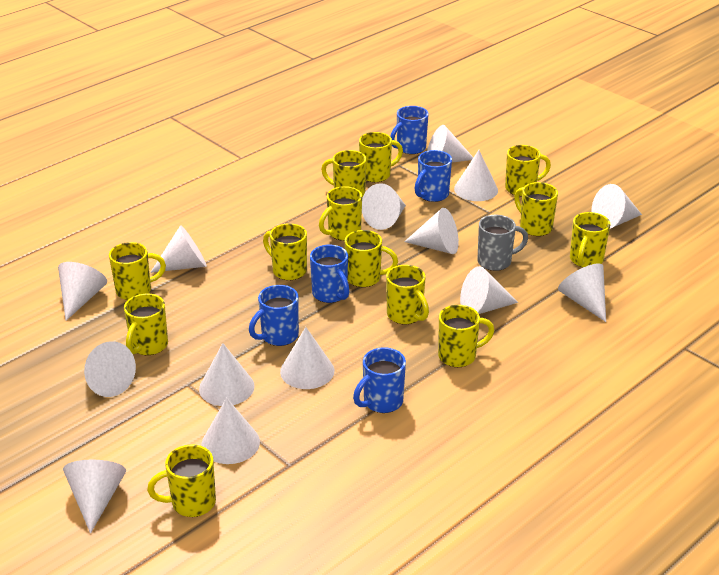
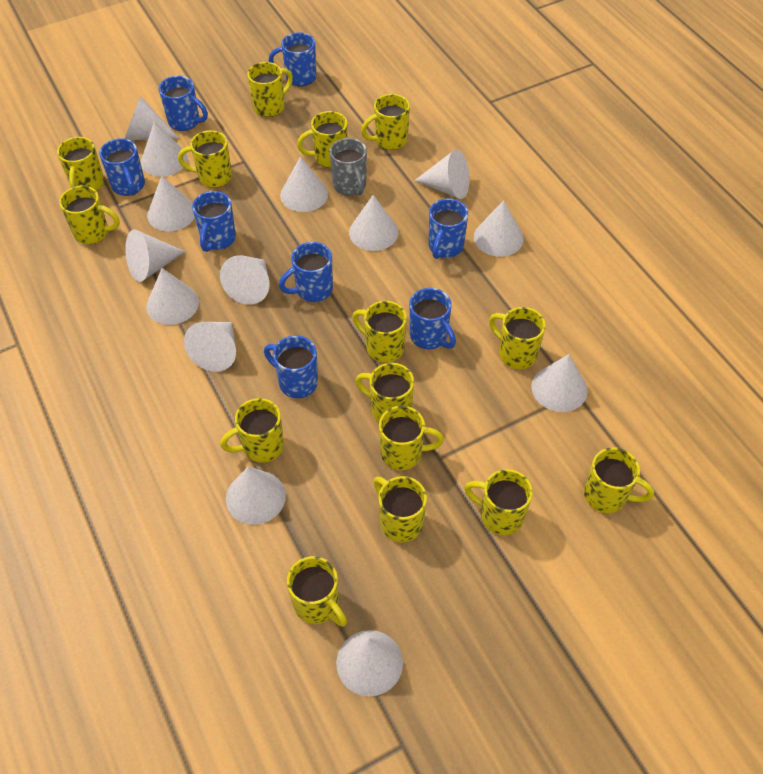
blue mug: 5 -> 8
yellow mug: 13 -> 15

